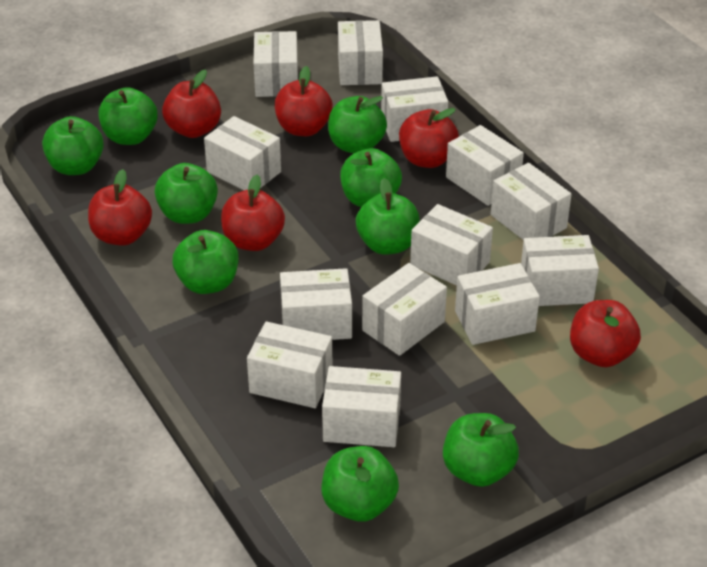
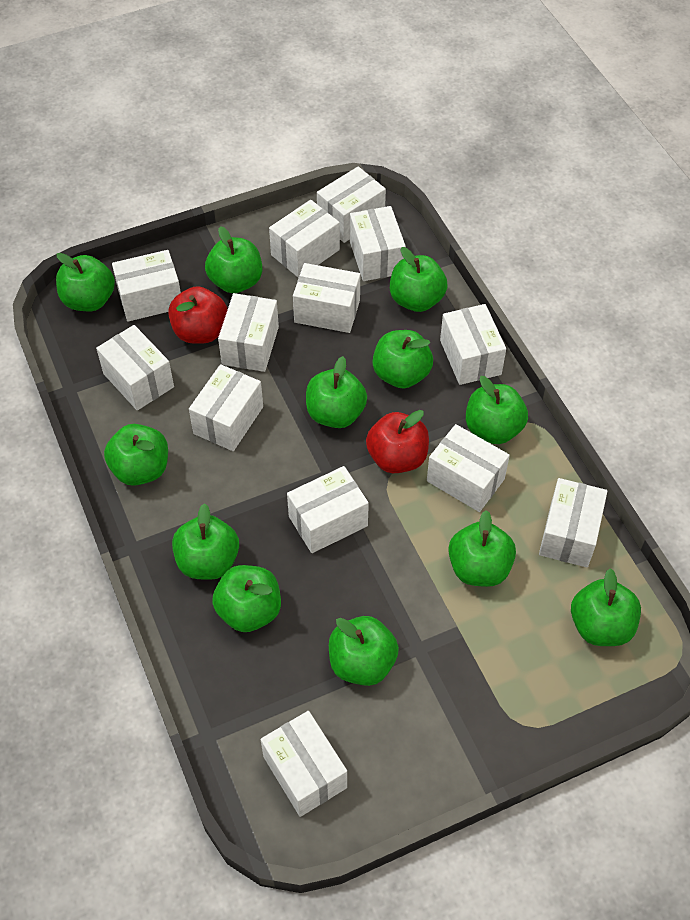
green apple: 9 -> 12
red apple: 6 -> 2

